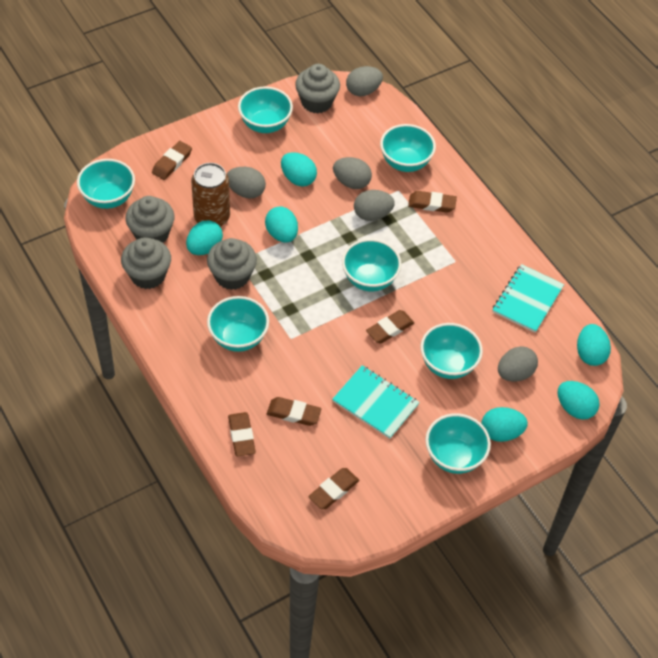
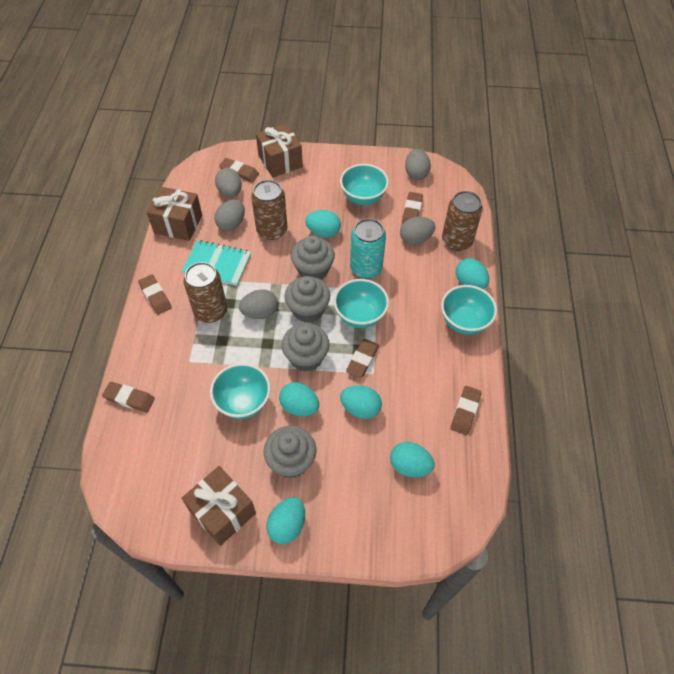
brown can: 1 -> 3
brown gift: 0 -> 3
turquoise bowl: 7 -> 4
turquoise can: 0 -> 1
turquoise notebook: 2 -> 1

